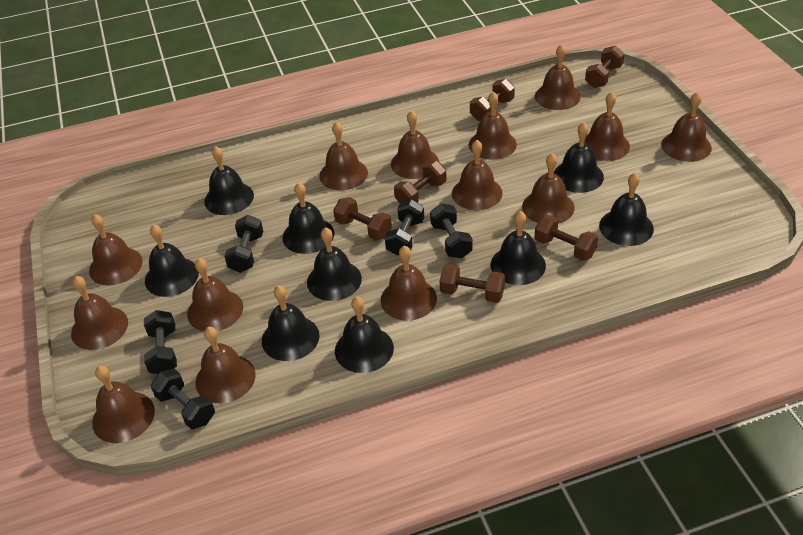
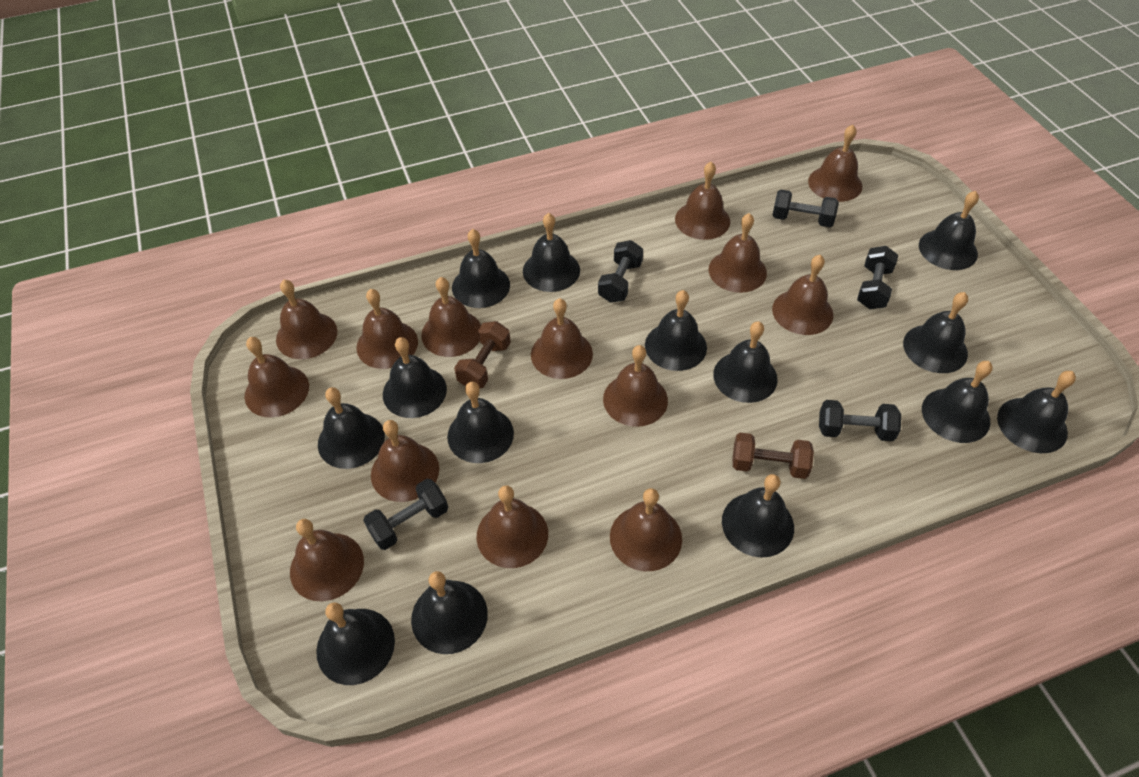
black bell: 9 -> 14
brown dumbbell: 6 -> 2

